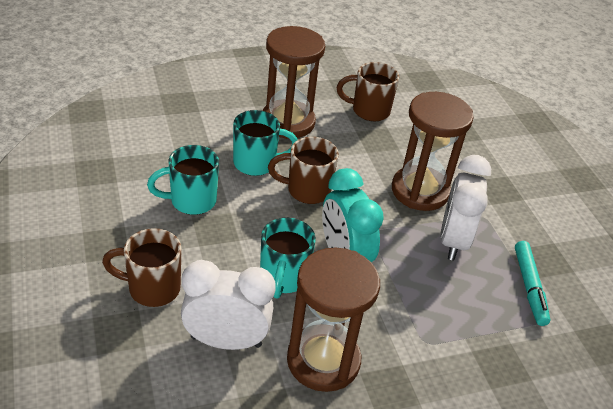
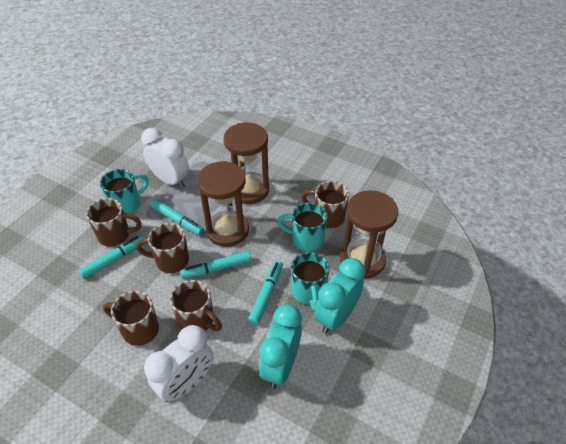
brown mug: 3 -> 5
turquoise clock: 1 -> 2
turquoise marker: 1 -> 4

